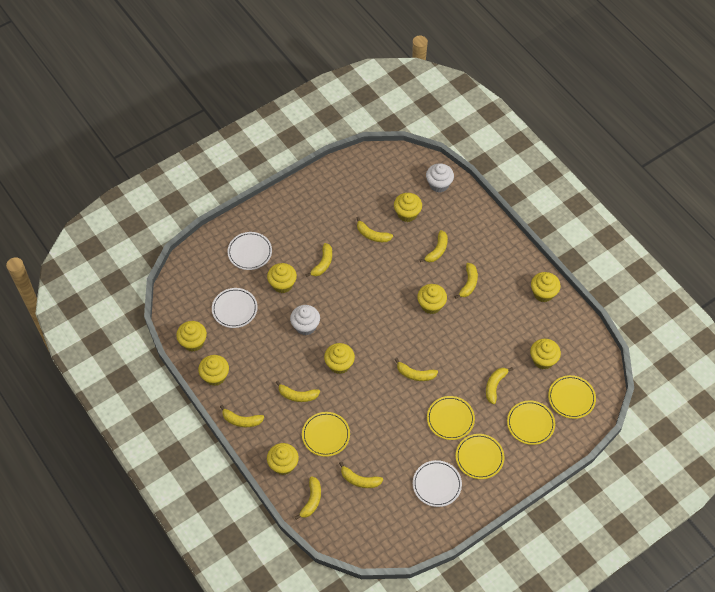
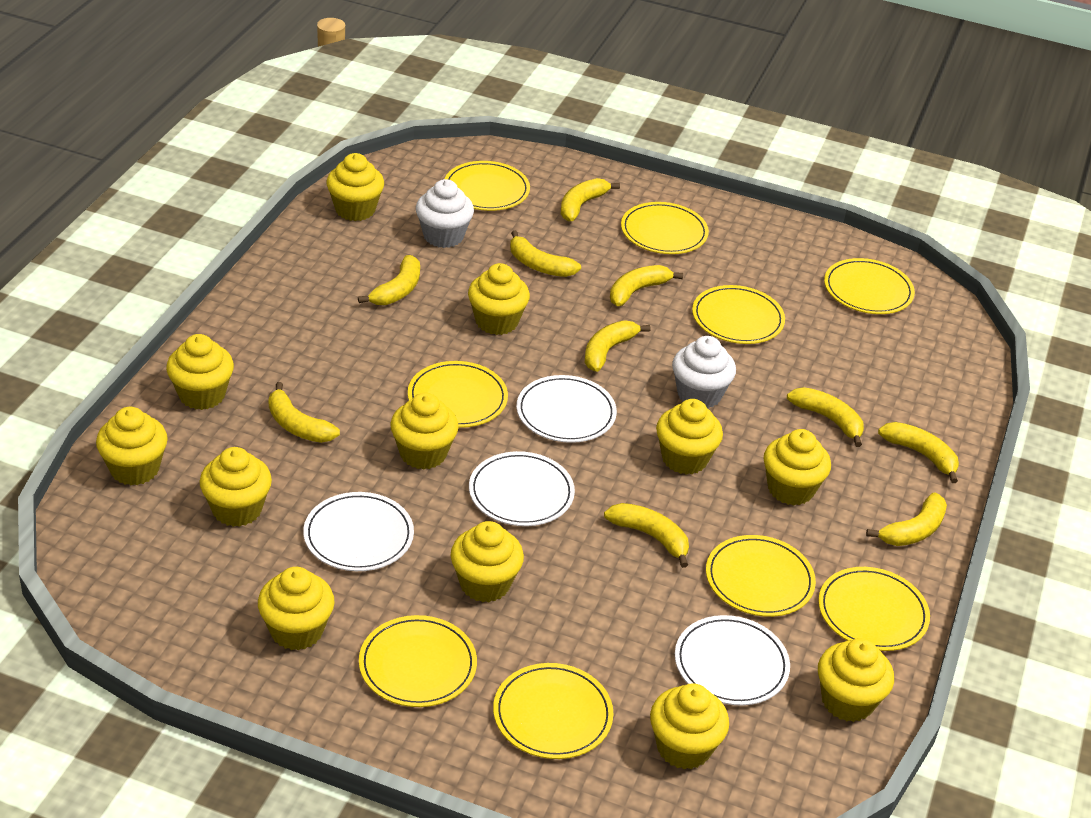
white plate: 3 -> 4
yellow cupcake: 9 -> 12
yellow plate: 5 -> 9

